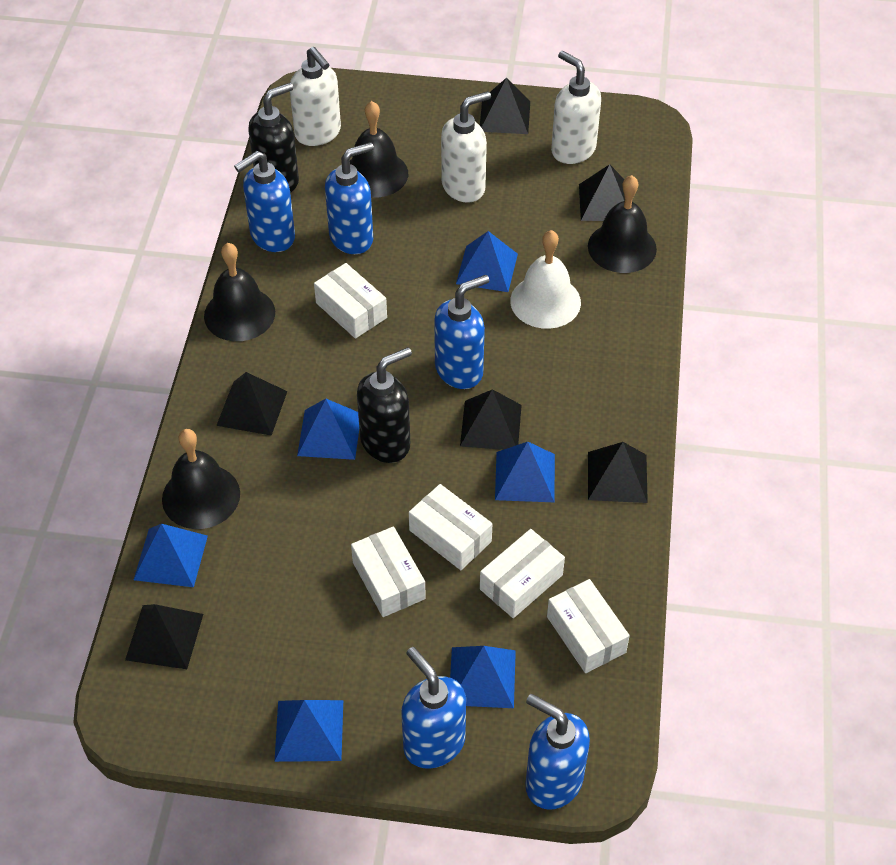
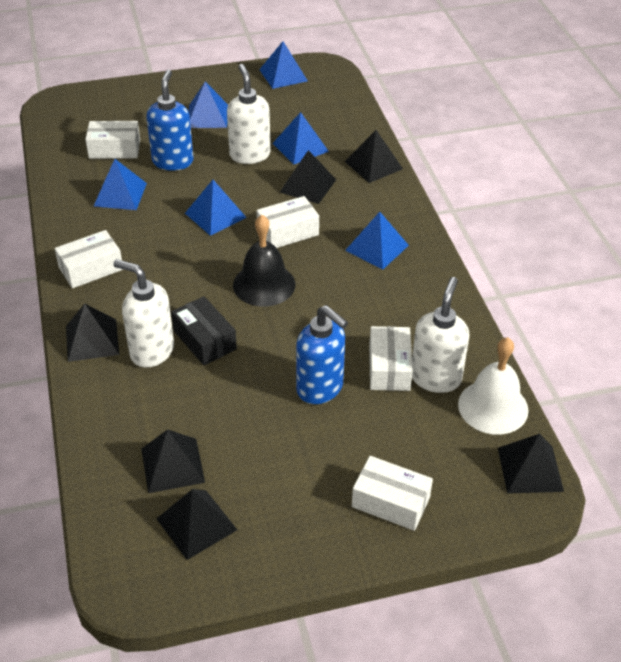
black bell: 4 -> 1
black box: 0 -> 1
black soap dispenser: 2 -> 0
blue soap dispenser: 5 -> 2

